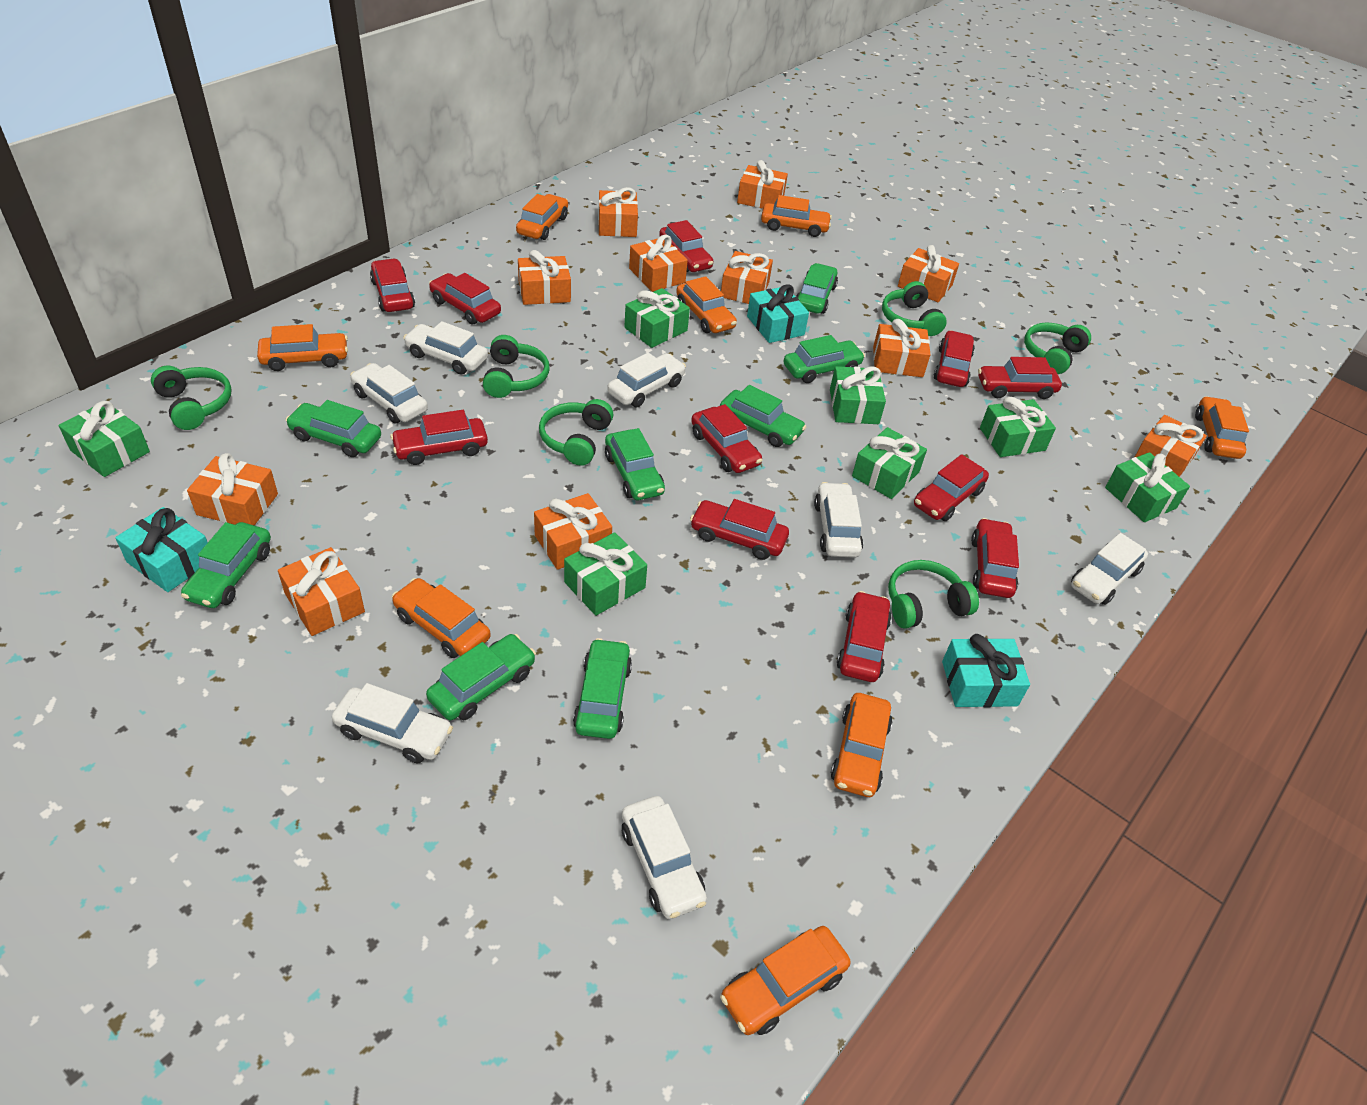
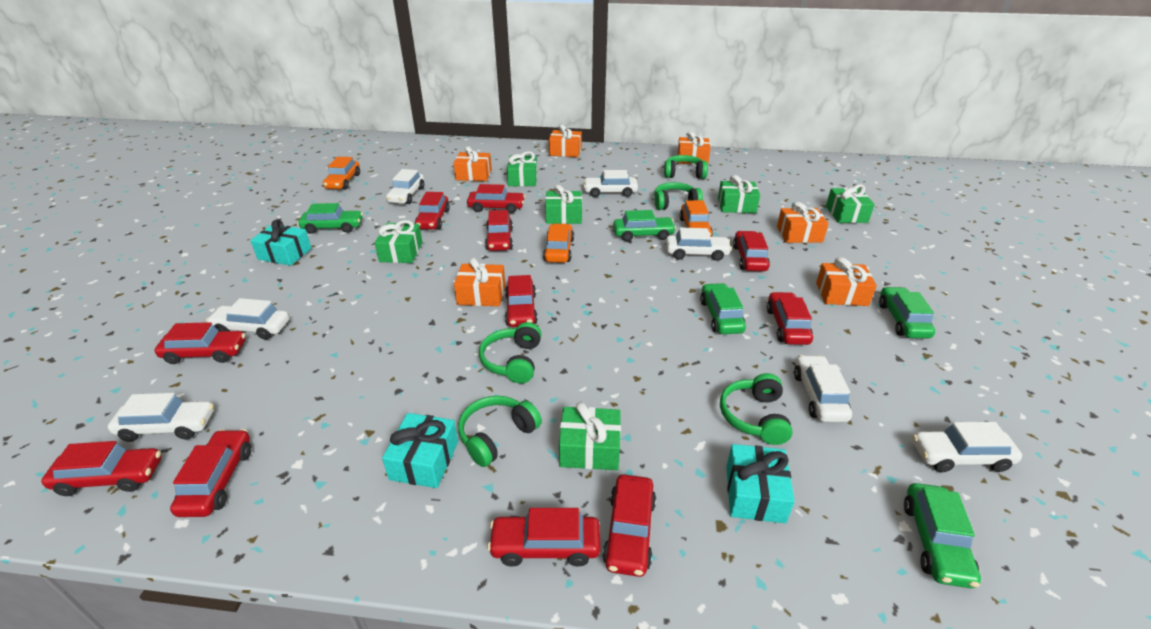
green car: 8 -> 5
green gift: 7 -> 6
green headphones: 6 -> 5
orange car: 8 -> 3
orange gift: 11 -> 6

